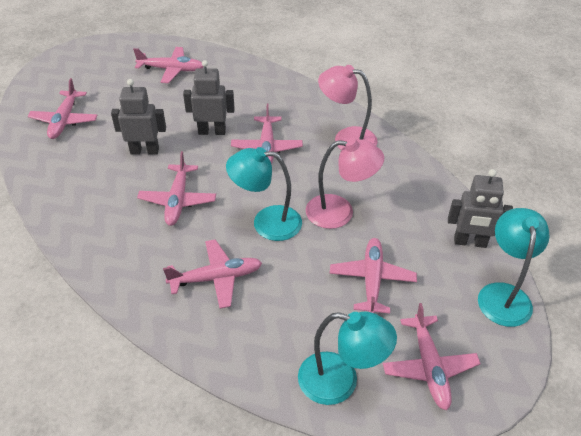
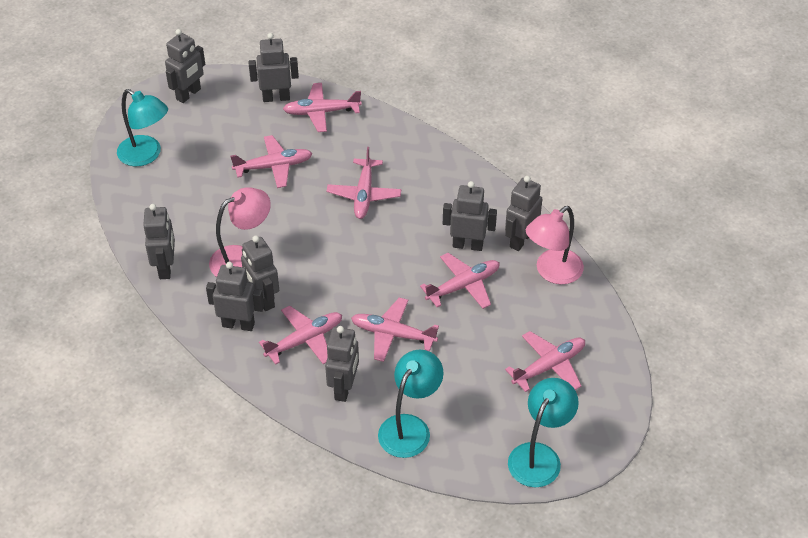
grey robot: 3 -> 8

